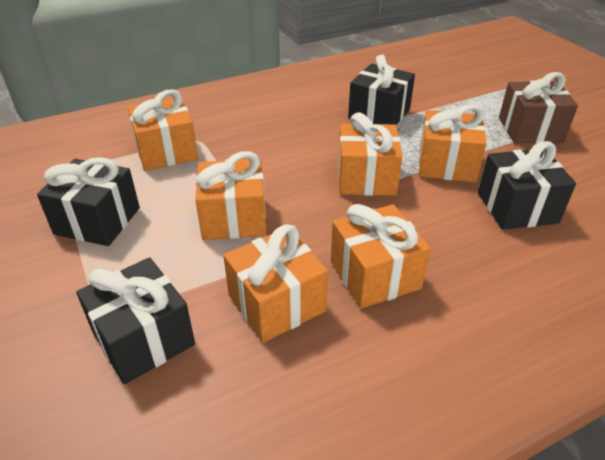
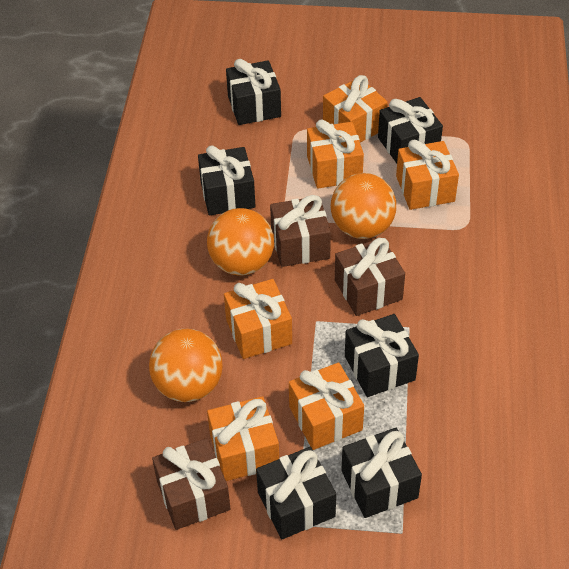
black gift: 4 -> 6
brown gift: 1 -> 3
orange ball: 0 -> 3

